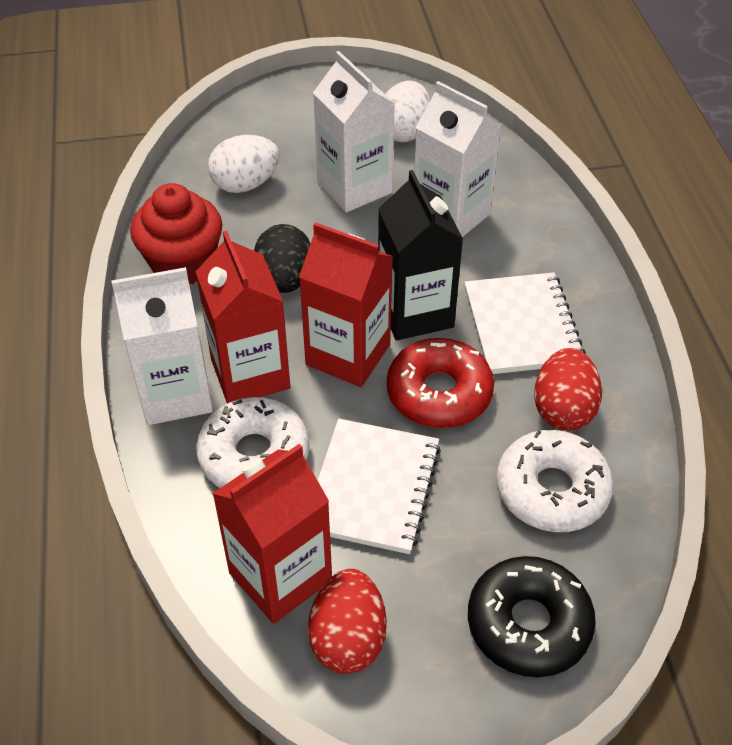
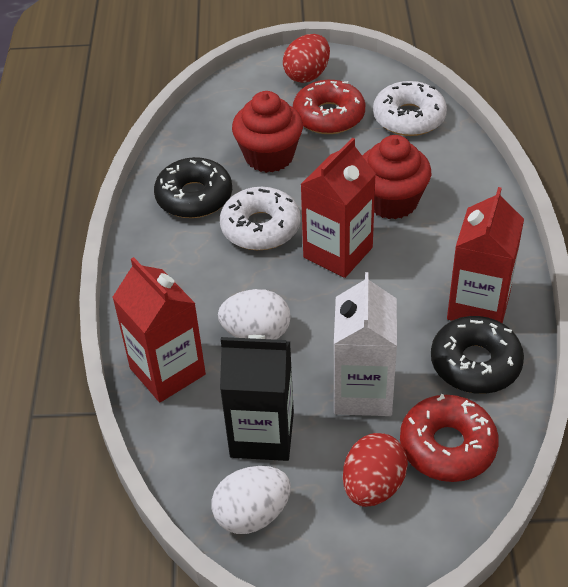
black donut: 1 -> 2
black egg: 1 -> 0
red cupcake: 1 -> 2
red donut: 1 -> 2
white carton: 3 -> 1
white notebook: 2 -> 0

